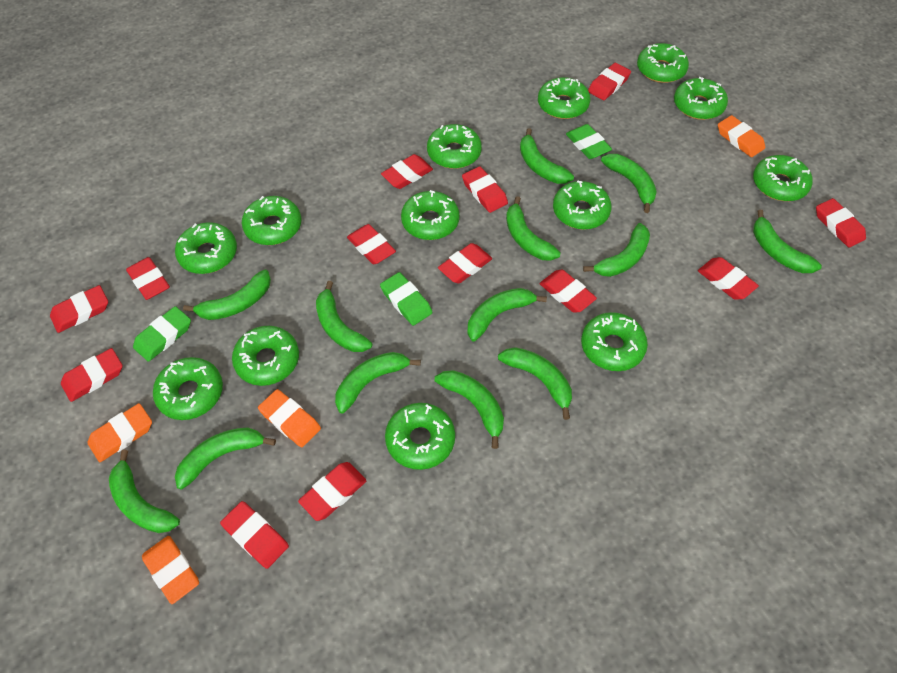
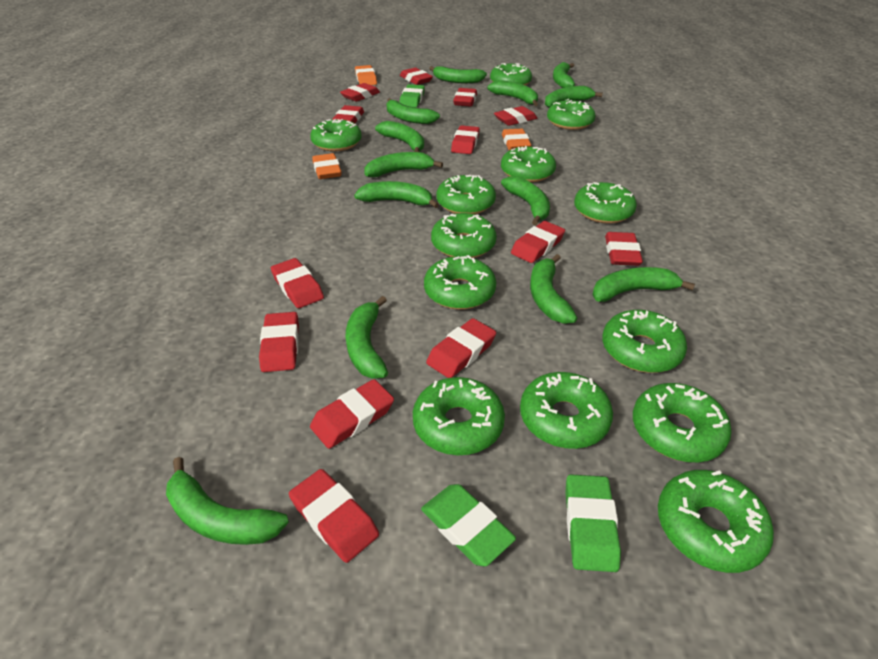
orange eraser: 4 -> 3

